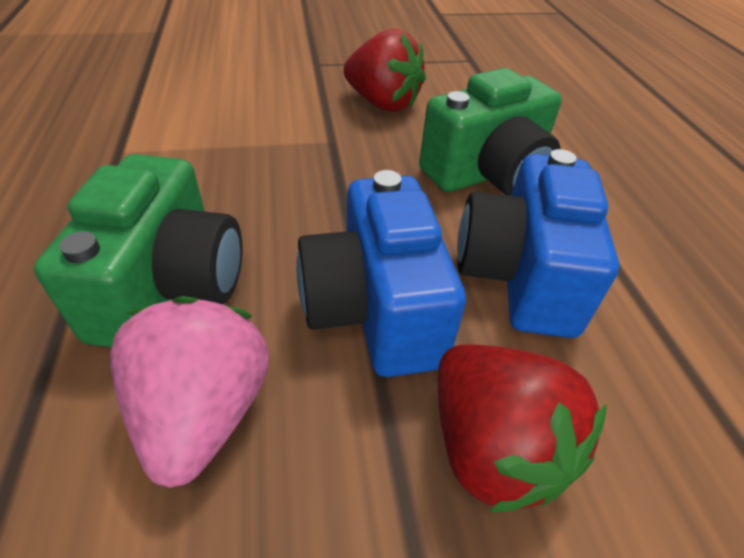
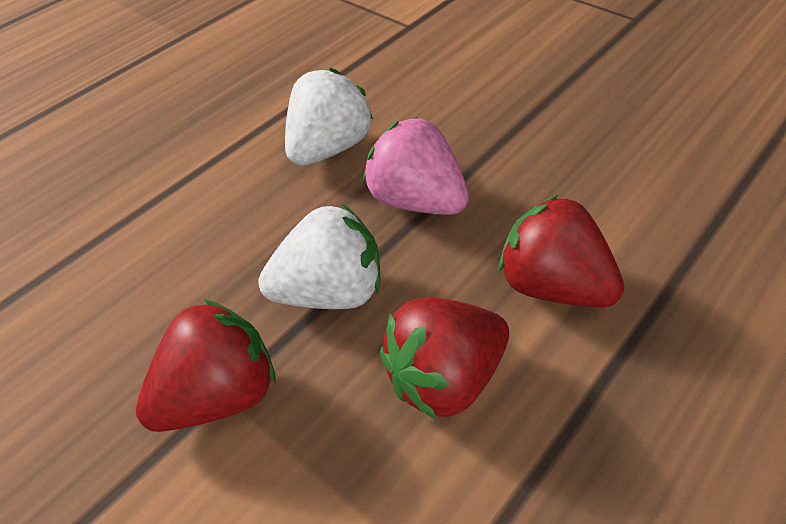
blue camera: 2 -> 0
green camera: 2 -> 0
red strawberry: 2 -> 3
white strawberry: 0 -> 2

